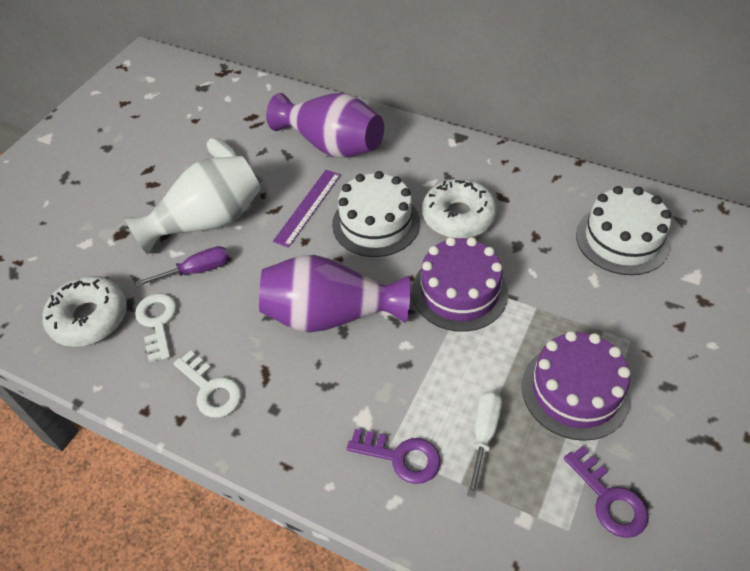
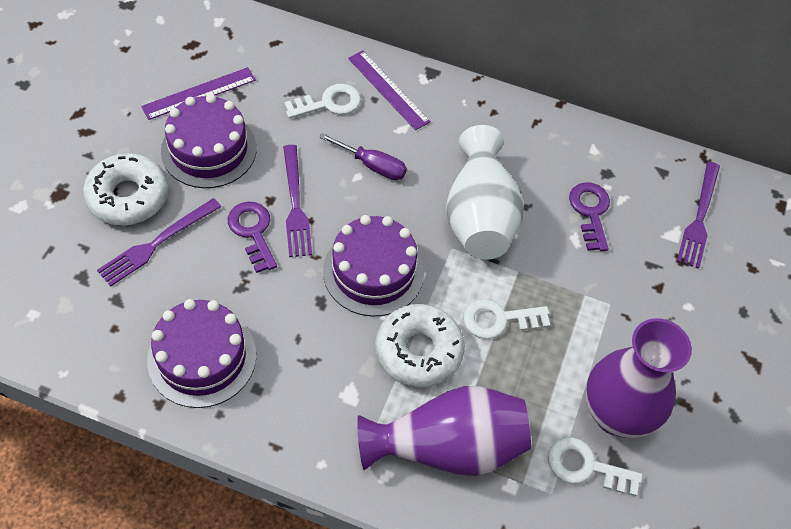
purple cake: 2 -> 3
purple fork: 0 -> 3
purple ruler: 1 -> 2
white cake: 2 -> 0
white key: 2 -> 3
white screwdriver: 2 -> 0

